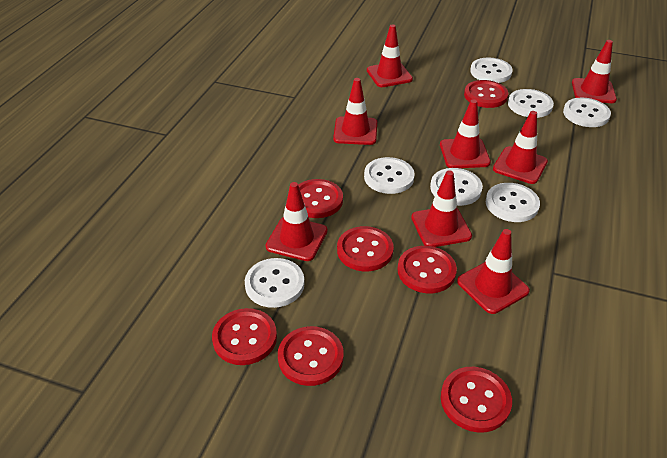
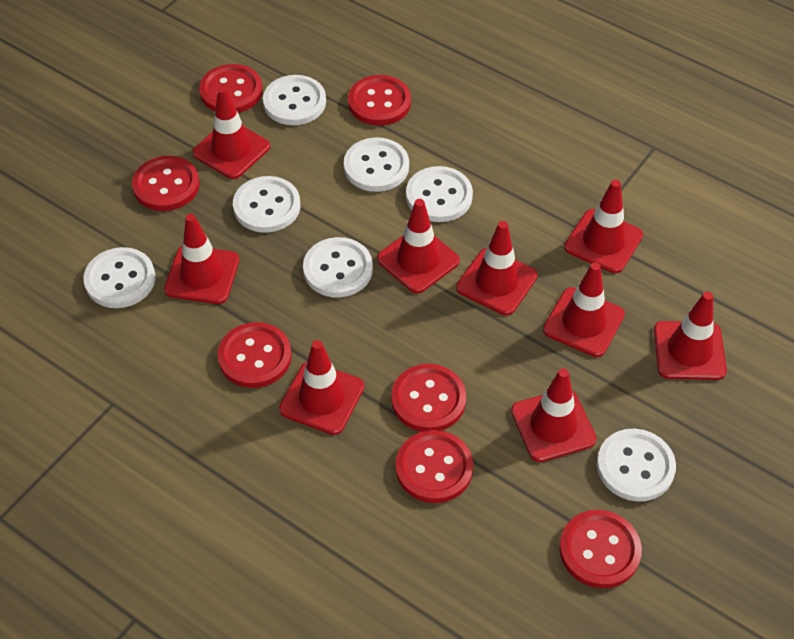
red traffic cone: 8 -> 9

